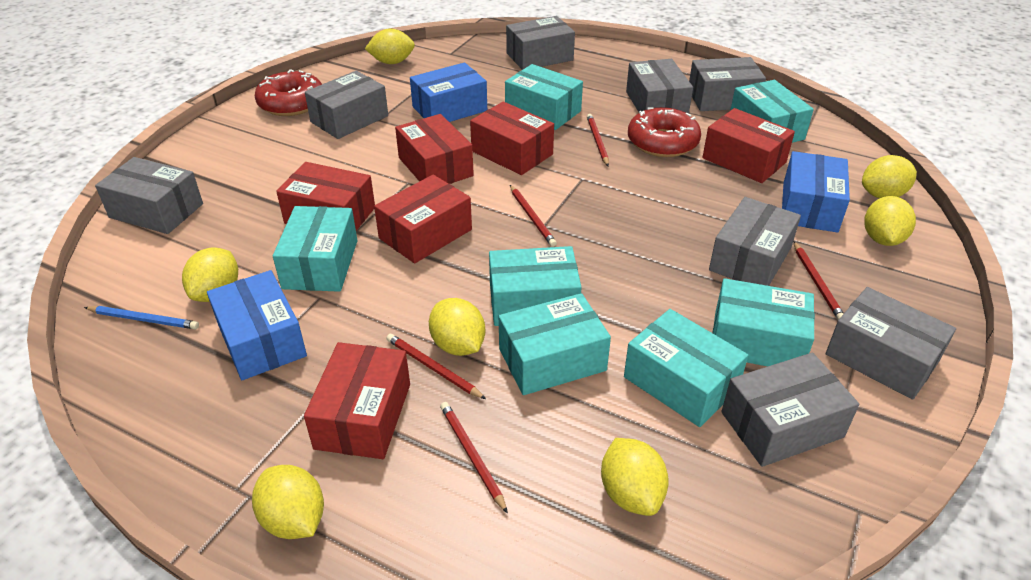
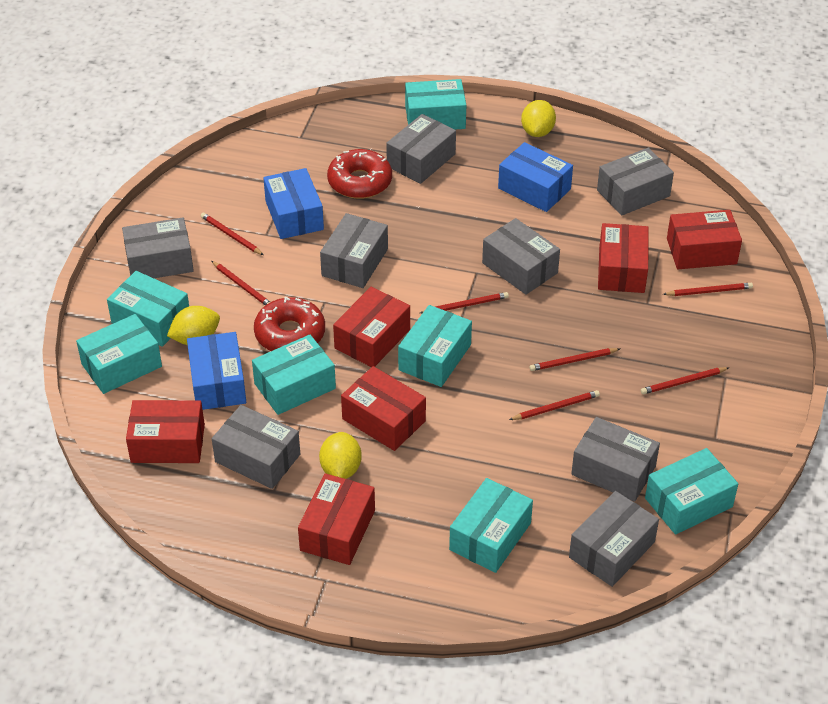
blue pencil: 1 -> 0
red pencil: 5 -> 7
yellow lemon: 7 -> 3

